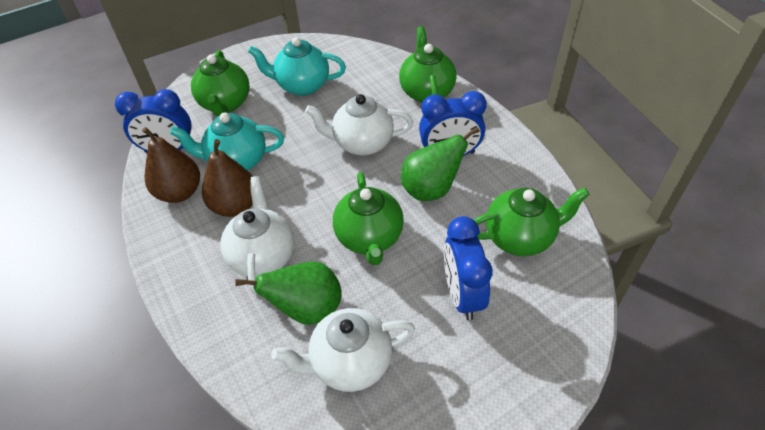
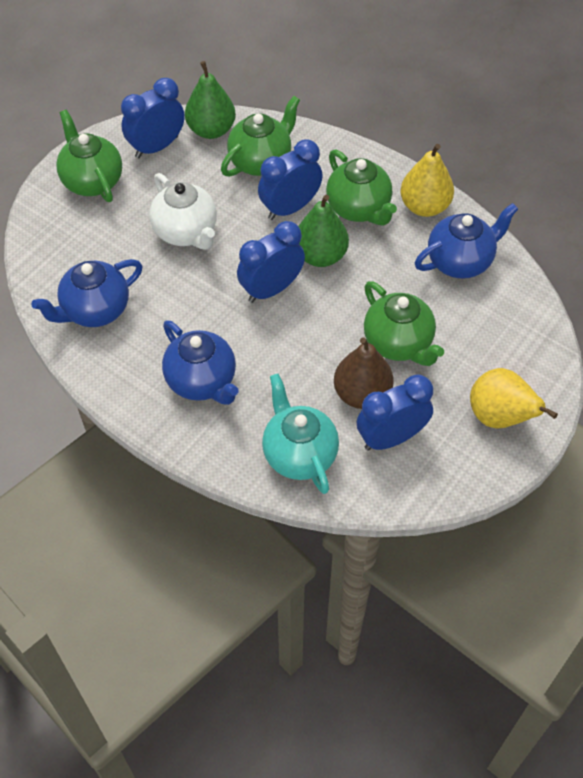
blue clock: 3 -> 4
blue teapot: 0 -> 3
brown pear: 2 -> 1
turquoise teapot: 2 -> 1
white teapot: 3 -> 1
yellow pear: 0 -> 2

